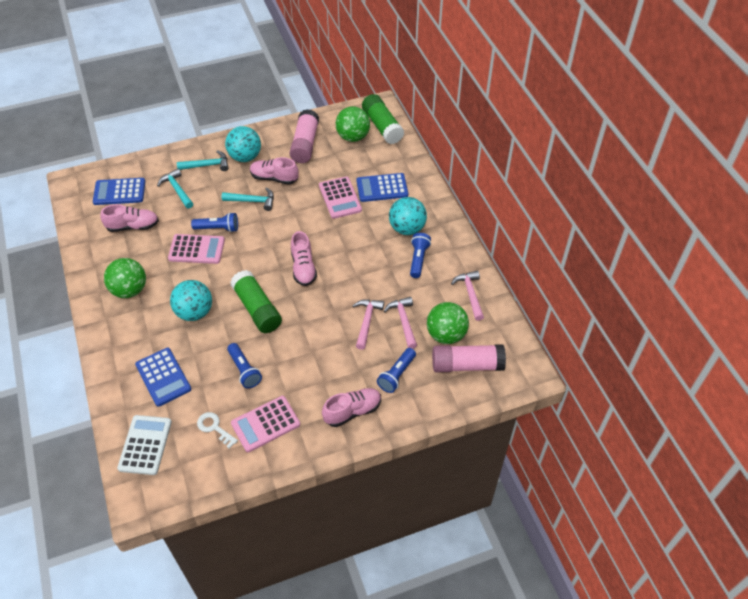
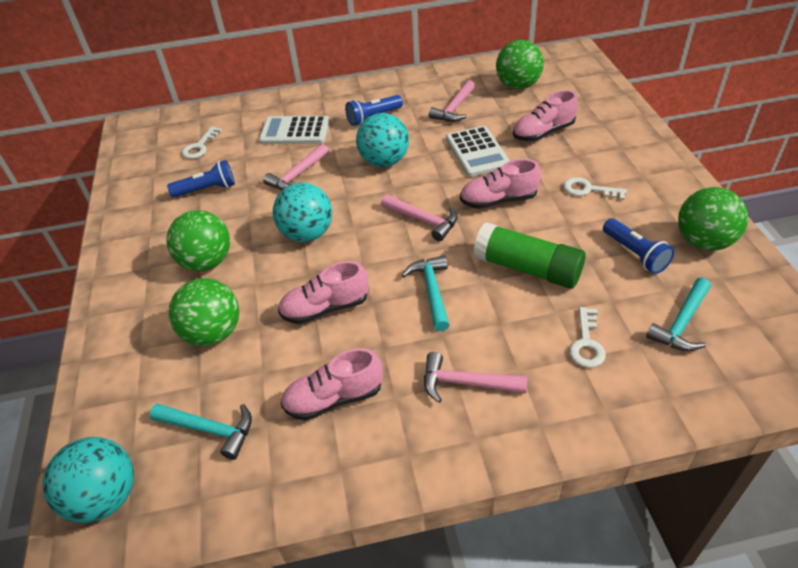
blue calculator: 3 -> 0
blue flashlight: 4 -> 3
green ball: 3 -> 4
green glue stick: 2 -> 1
pink calculator: 3 -> 0
pink glue stick: 2 -> 0
pink hammer: 3 -> 4
white calculator: 1 -> 2
white key: 1 -> 3

